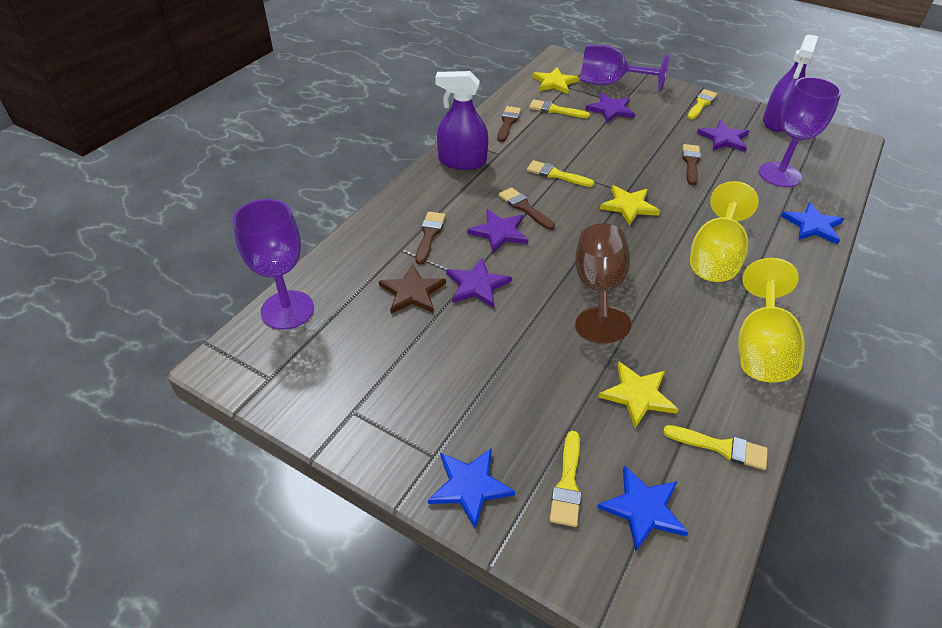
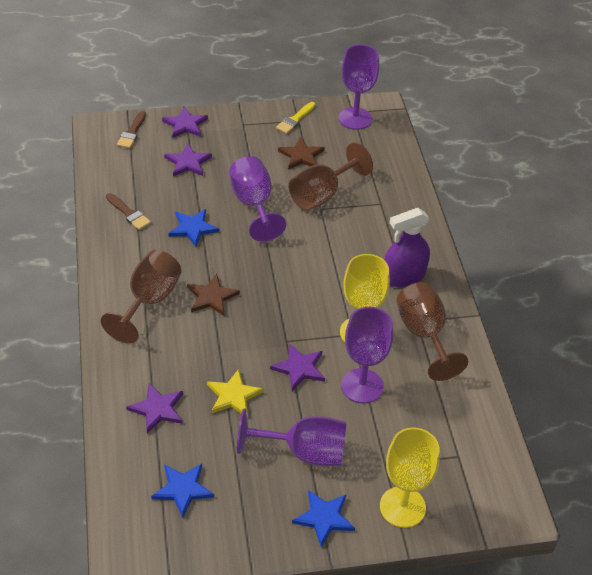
brown brush: 4 -> 2
brown goblet: 1 -> 3
brown star: 1 -> 2
purple goblet: 3 -> 4
purple spray bottle: 2 -> 1
yellow brush: 5 -> 1
yellow star: 3 -> 1

